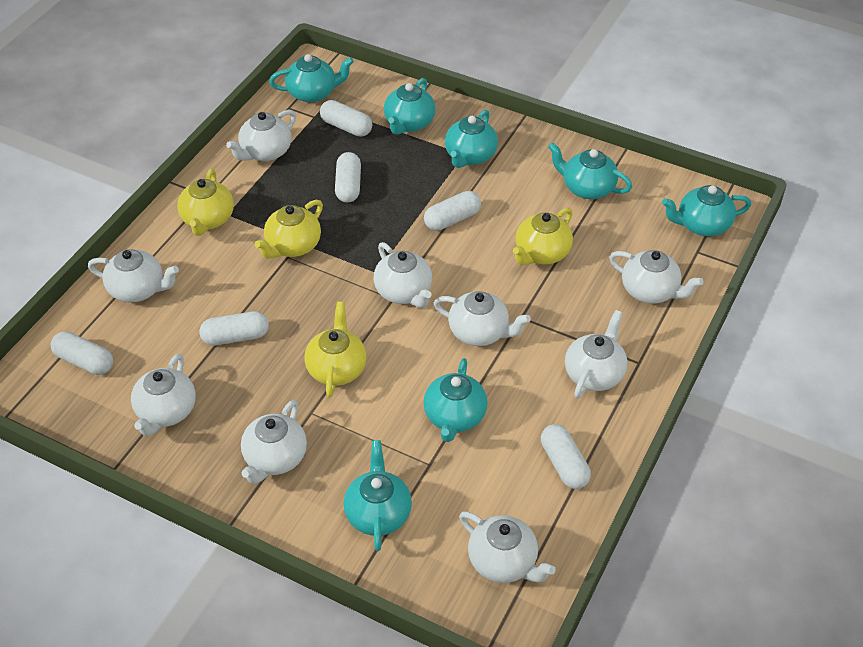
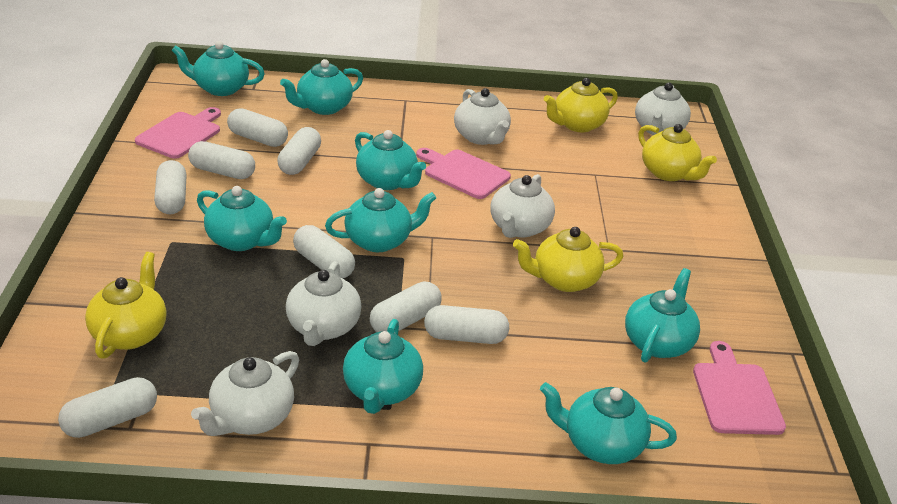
pink cutting board: 0 -> 3
turquoise teapot: 7 -> 8
white capsule: 6 -> 8
white teapot: 9 -> 5

